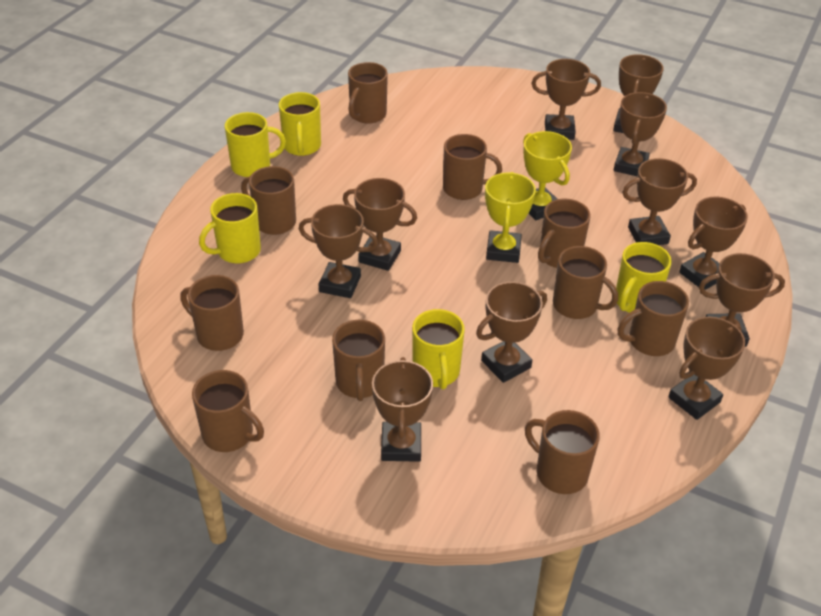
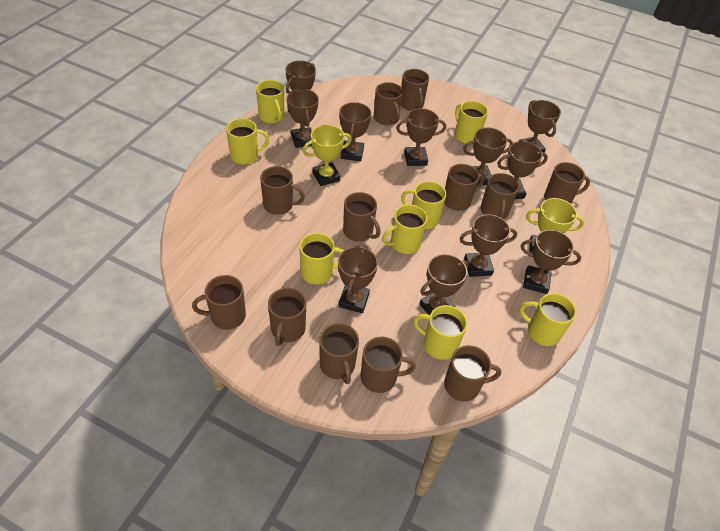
brown mug: 10 -> 12
yellow mug: 5 -> 8

